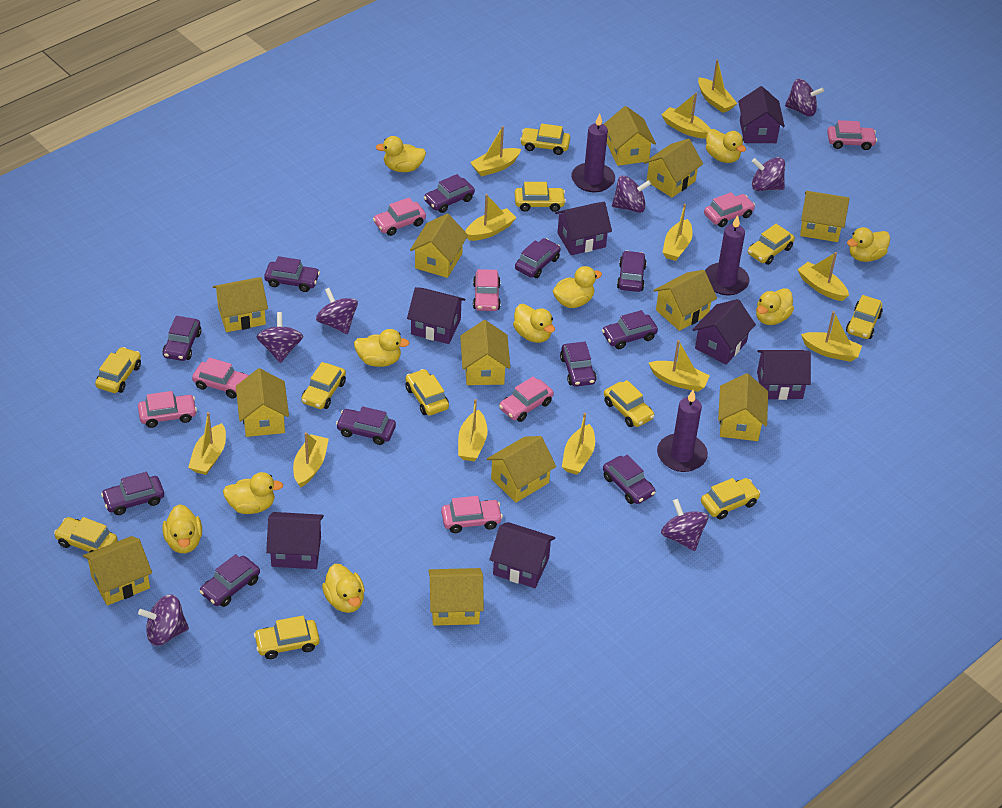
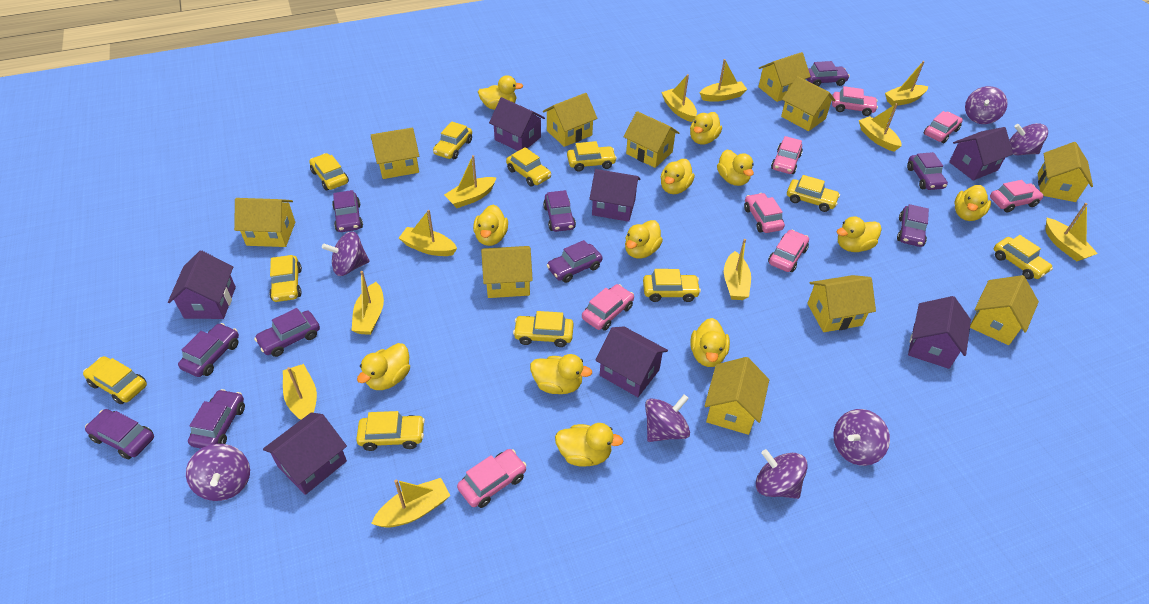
purple candle: 3 -> 0
purple car: 11 -> 10
yellow boat: 12 -> 11
yellow duck: 10 -> 12
yellow house: 12 -> 11

